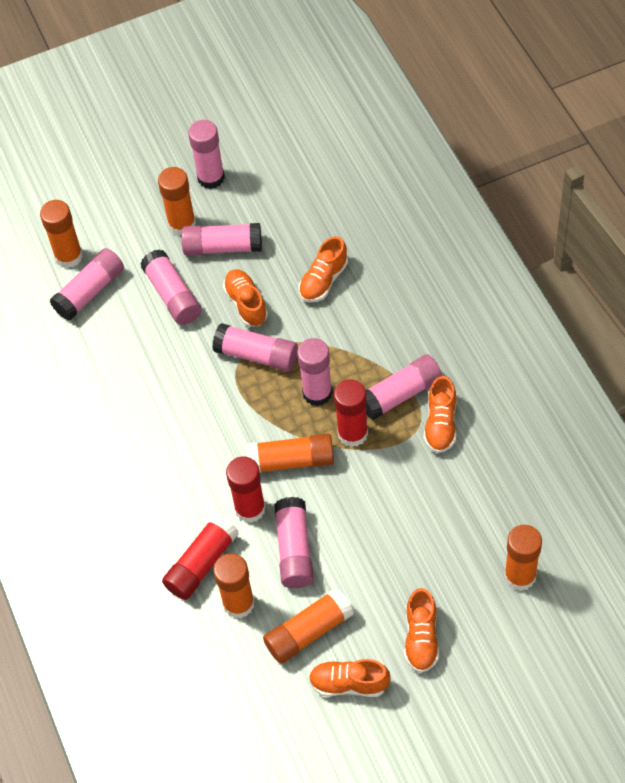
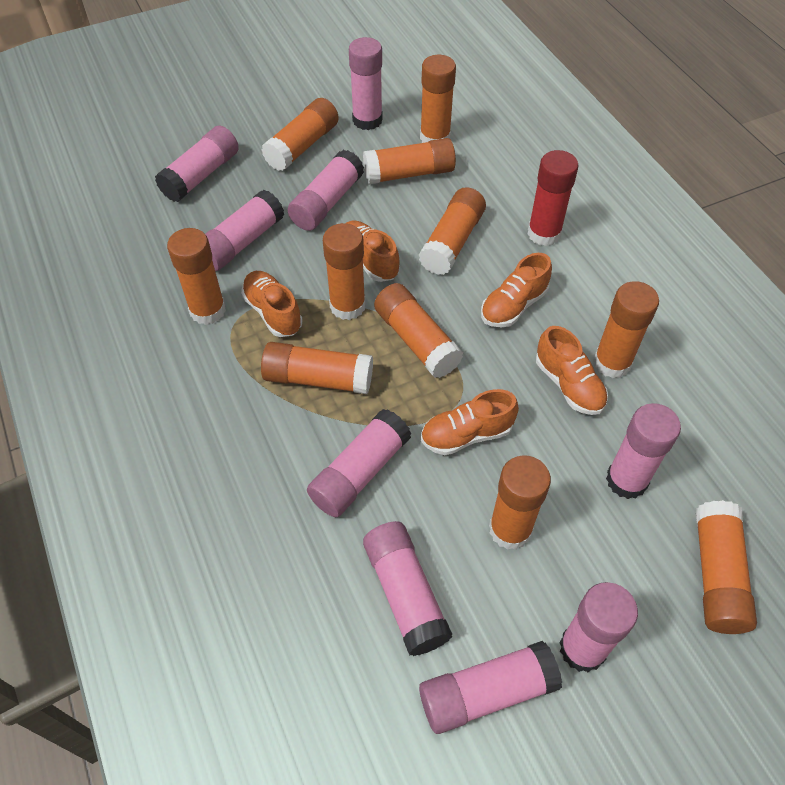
orange glue stick: 6 -> 11
pink glue stick: 8 -> 9
red glue stick: 3 -> 1

